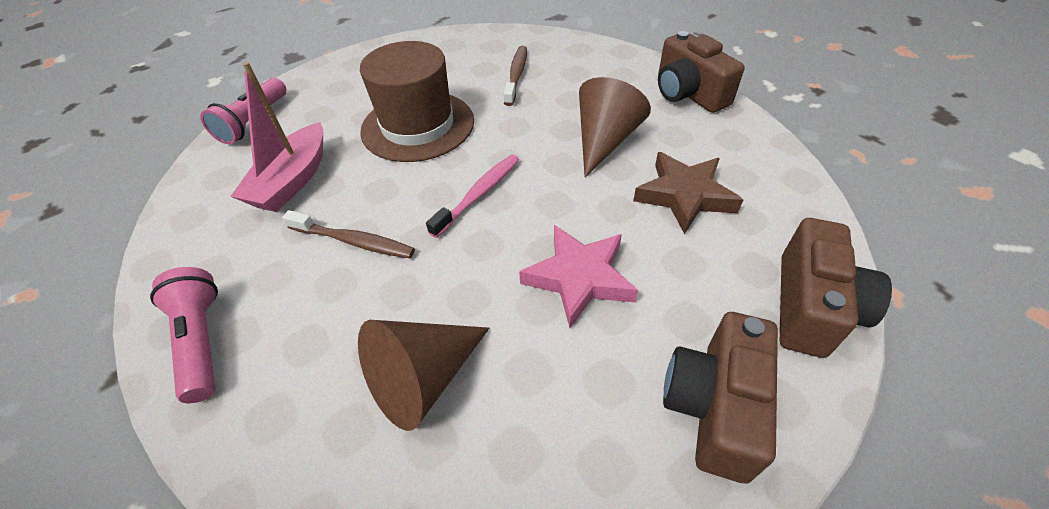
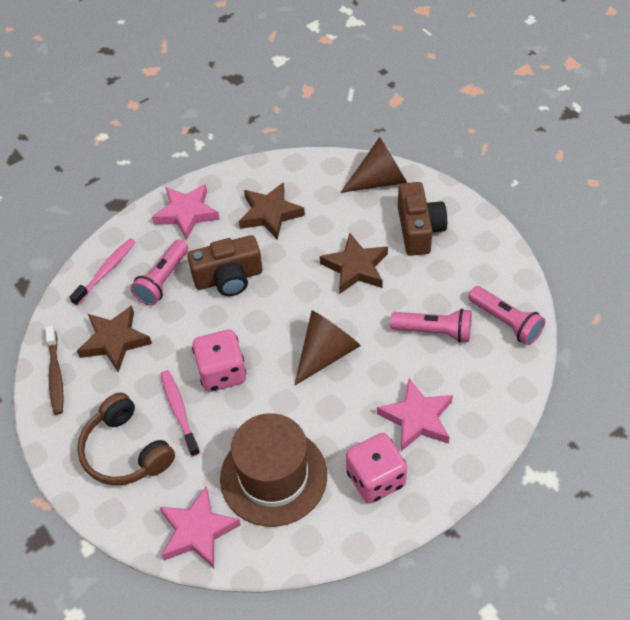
brown camera: 3 -> 2
brown headphones: 0 -> 1
brown star: 1 -> 3
brown toothbrush: 2 -> 1
pink boat: 1 -> 0
pink dice: 0 -> 2
pink flashlight: 2 -> 3
pink star: 1 -> 3
pink toothbrush: 1 -> 2

